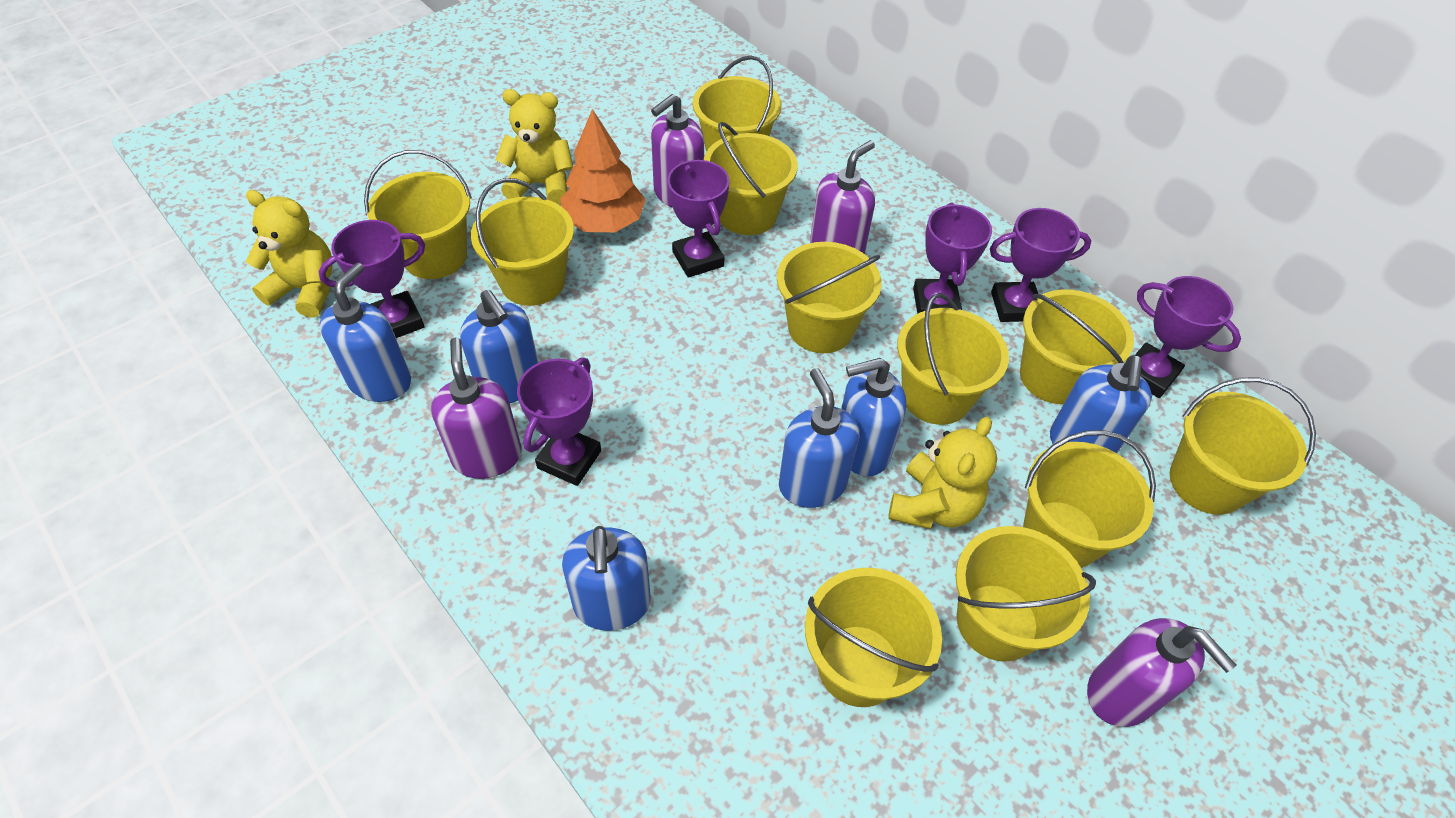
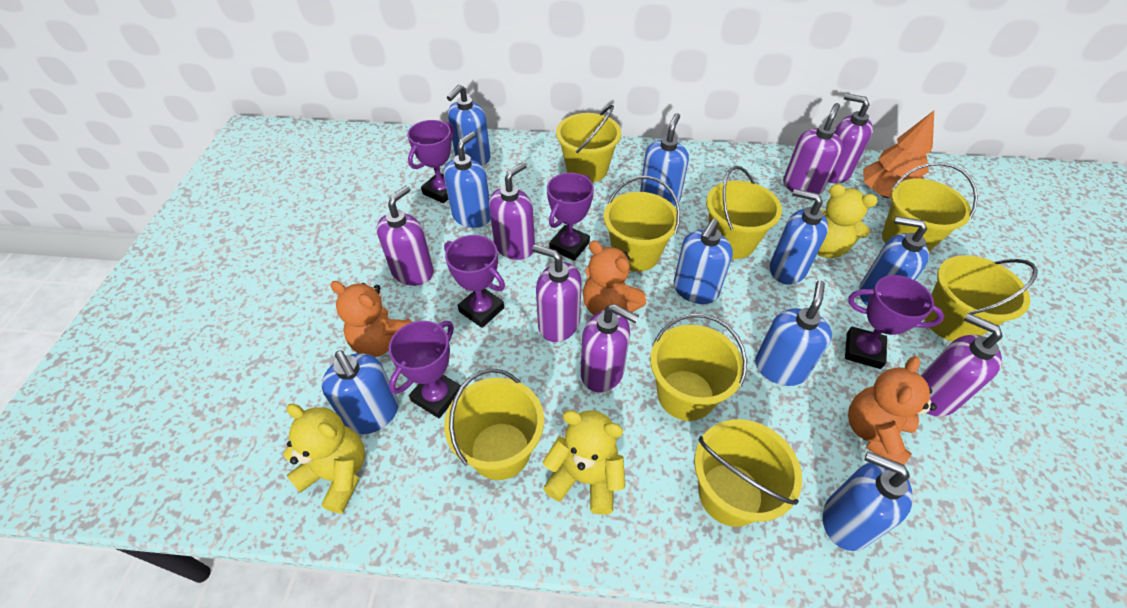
blue soap dispenser: 6 -> 9
orange teddy bear: 0 -> 3
purple soap dispenser: 4 -> 7
purple trophy: 6 -> 5
yellow bucket: 11 -> 8

